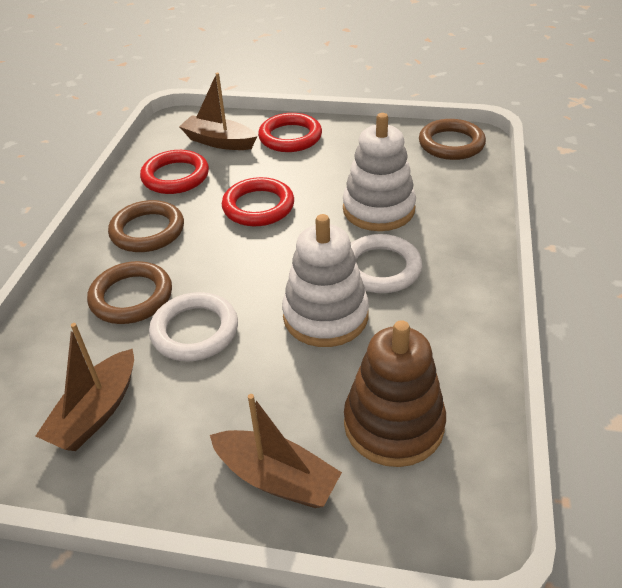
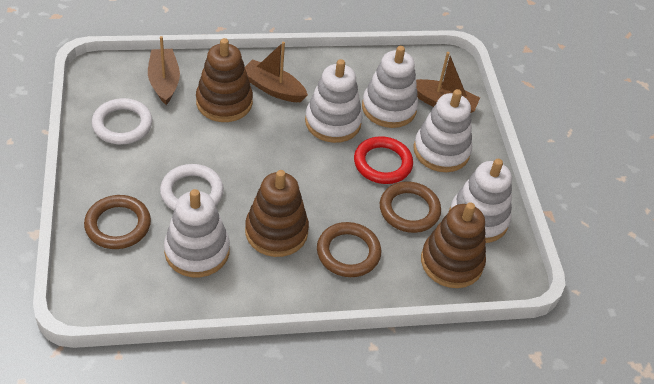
brown stacking toy: 1 -> 3
red ring: 3 -> 1
white stacking toy: 2 -> 5

